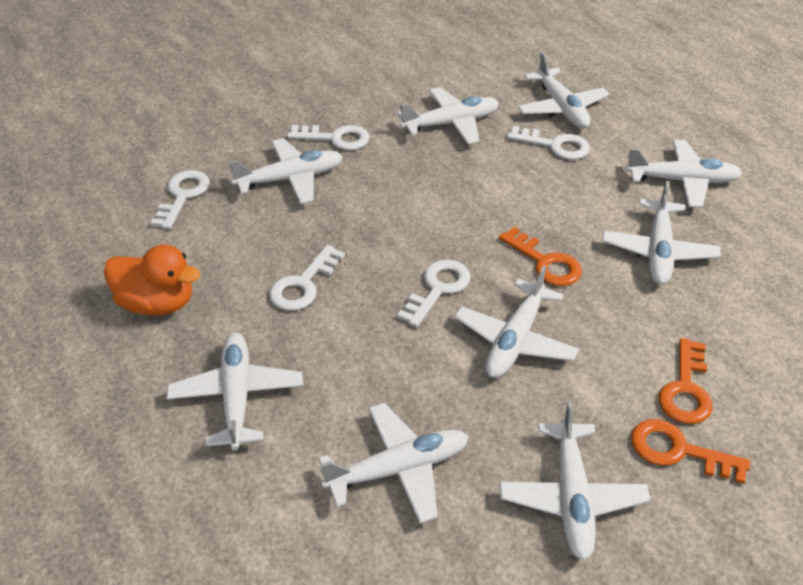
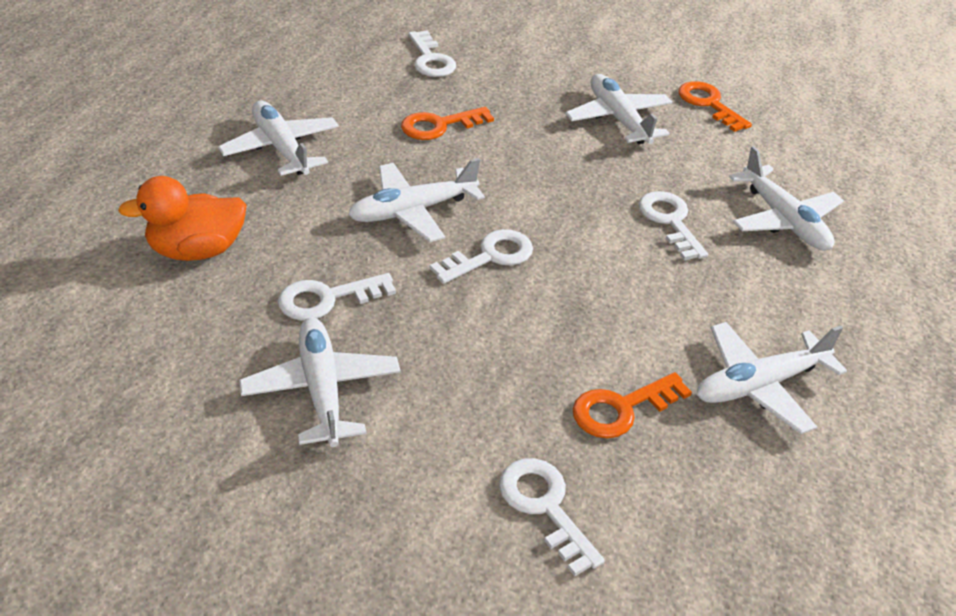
white plane: 9 -> 6

